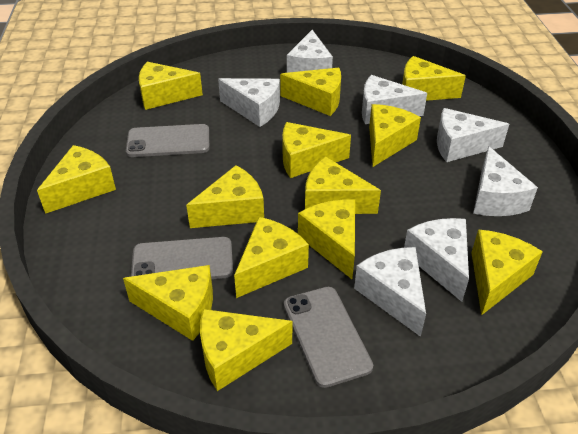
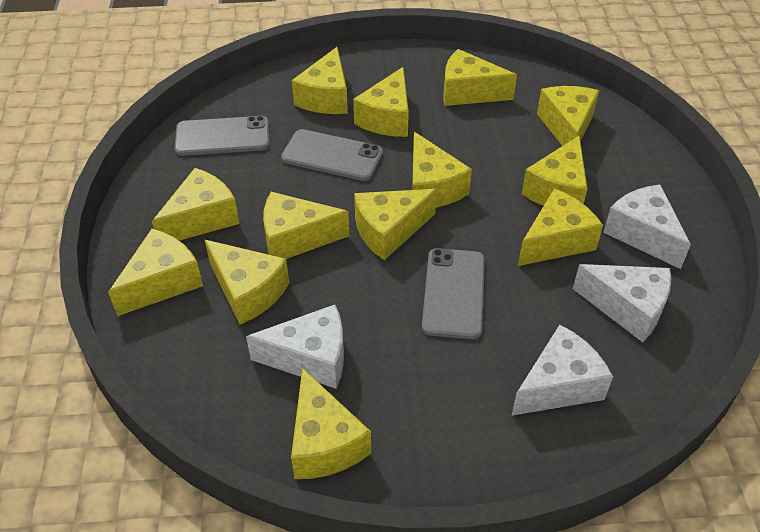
white cheese: 7 -> 4

